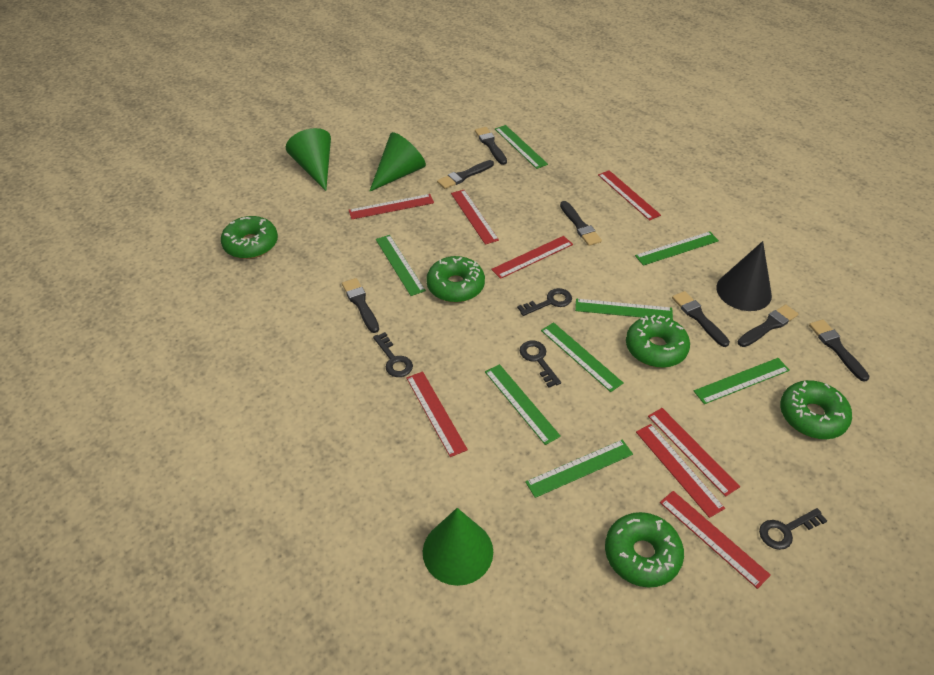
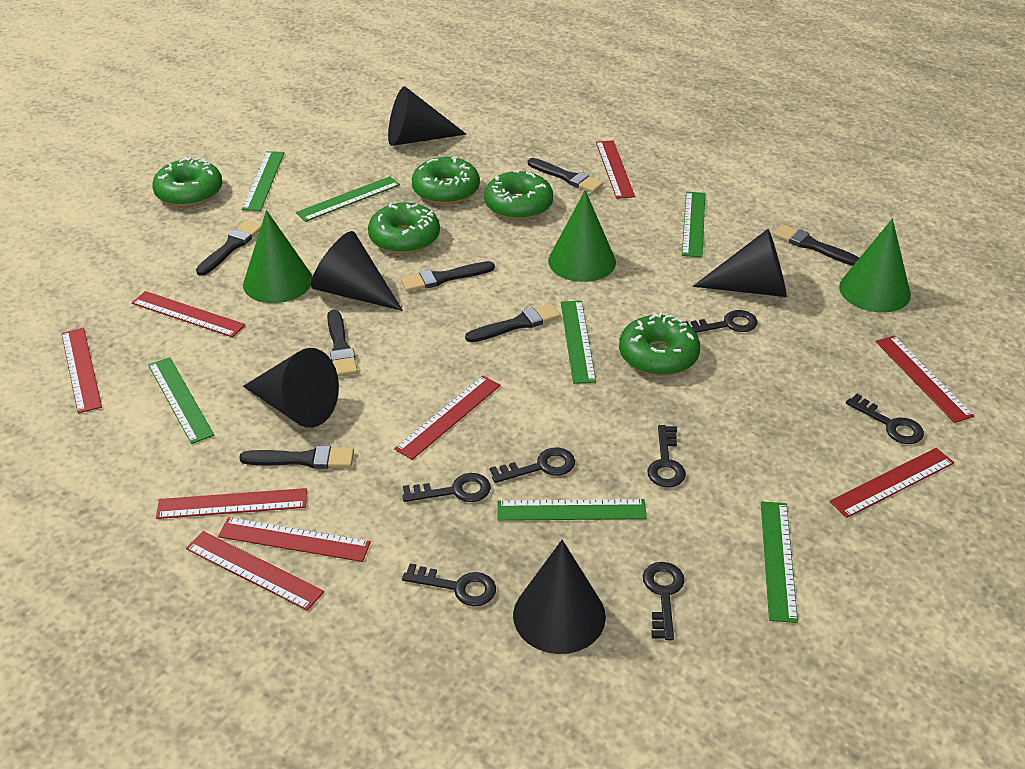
black cone: 1 -> 5
black key: 4 -> 7
green ruler: 8 -> 7
red ruler: 8 -> 9

